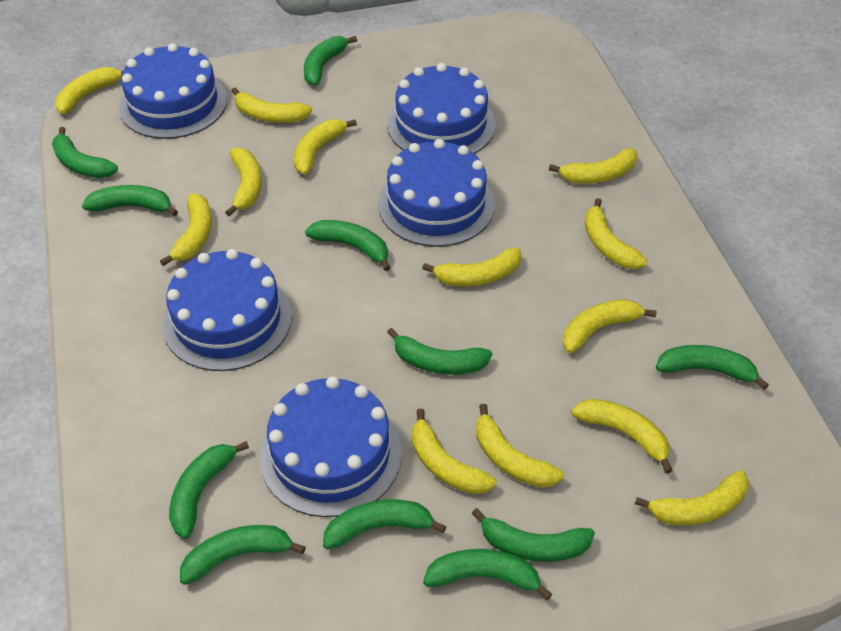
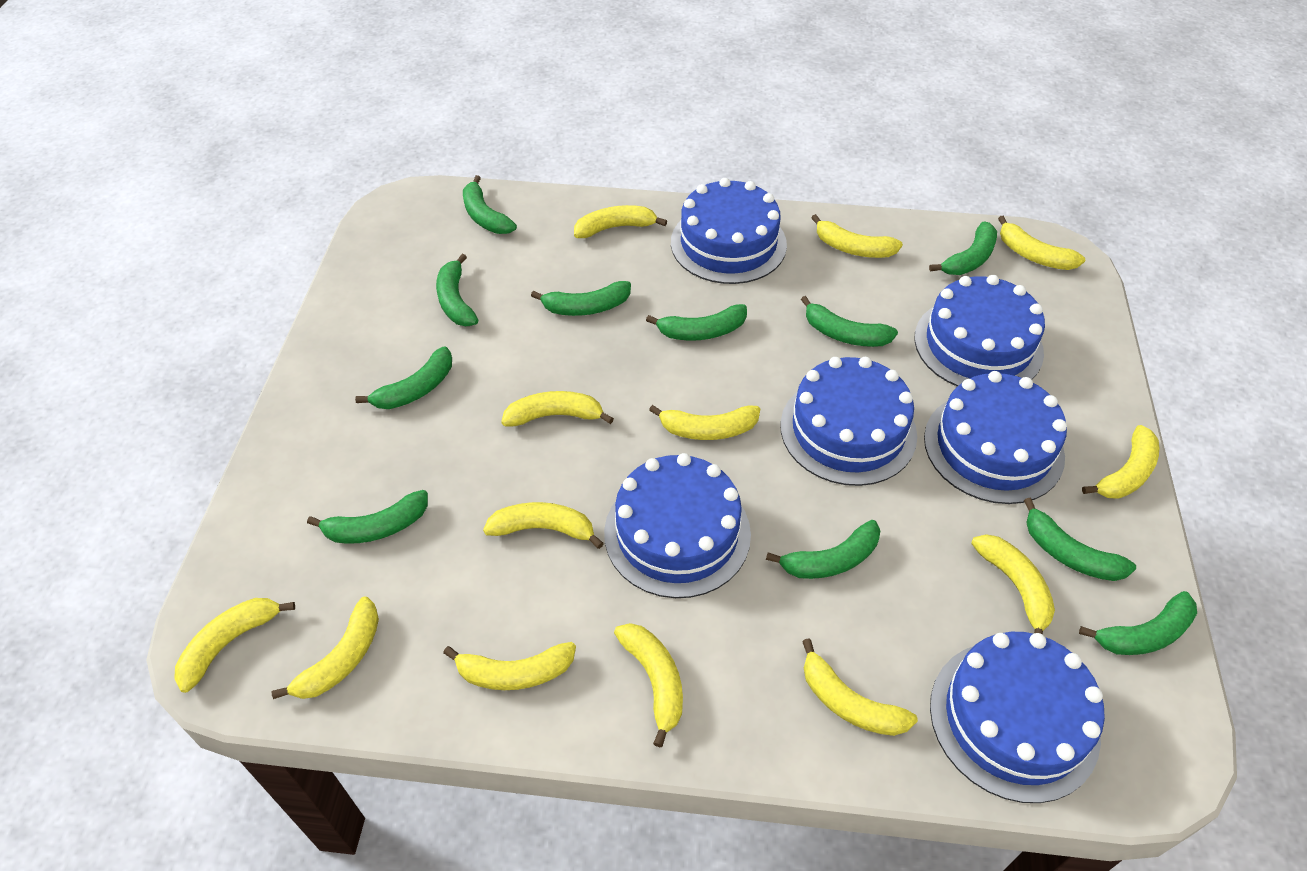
blue cake: 5 -> 6

